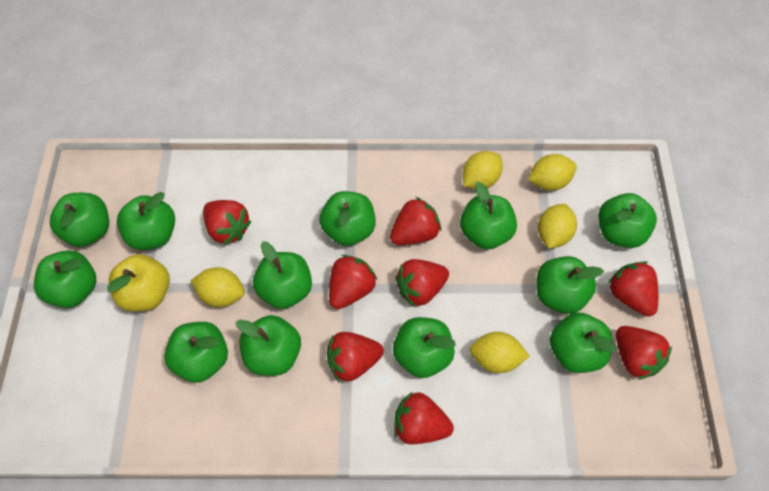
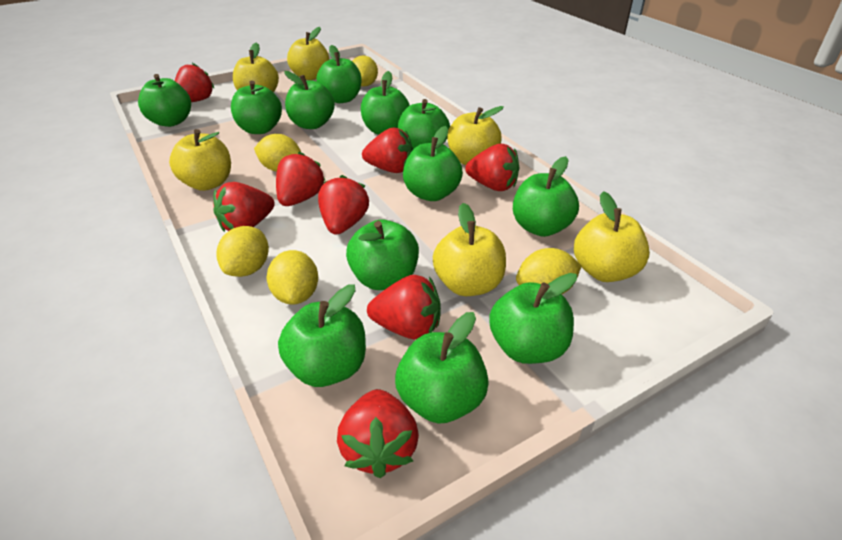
yellow apple: 1 -> 6

